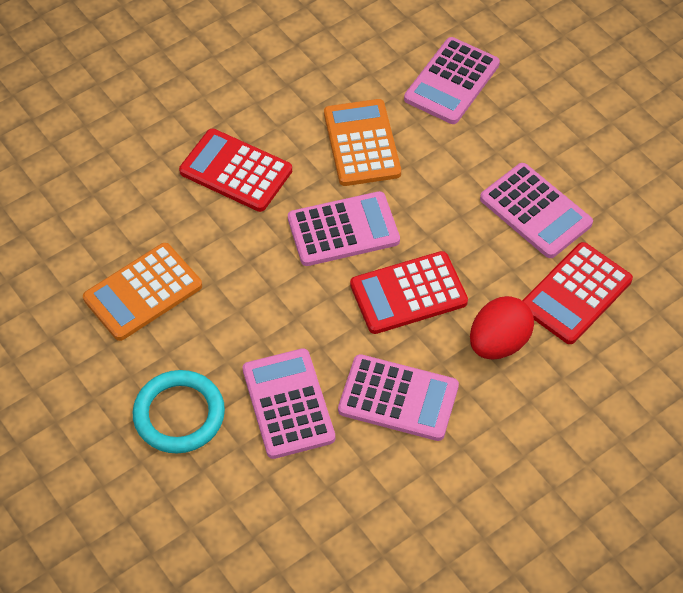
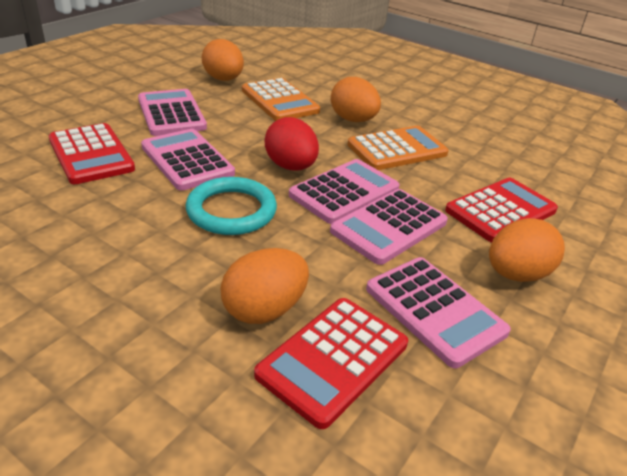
orange egg: 0 -> 4

